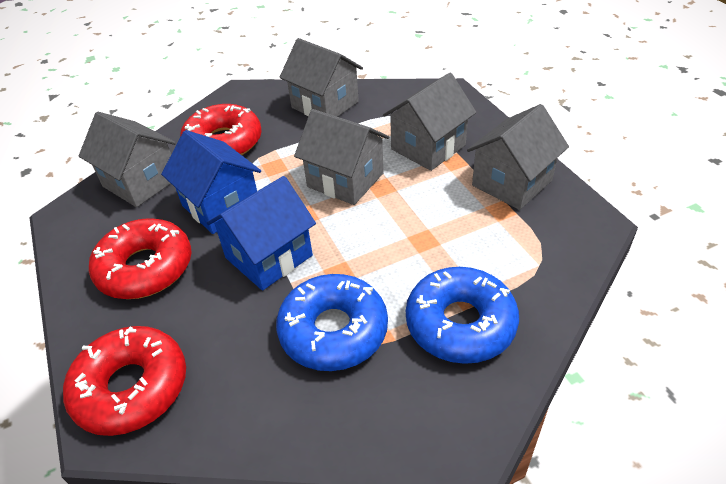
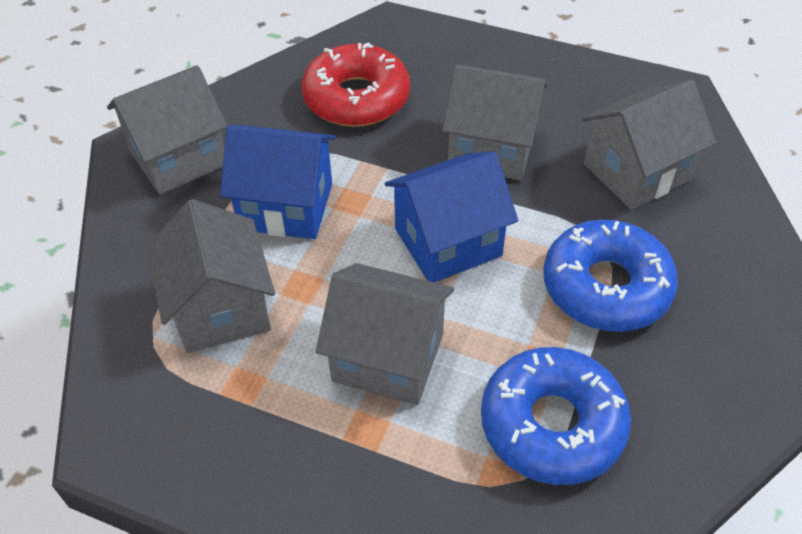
red donut: 3 -> 1

